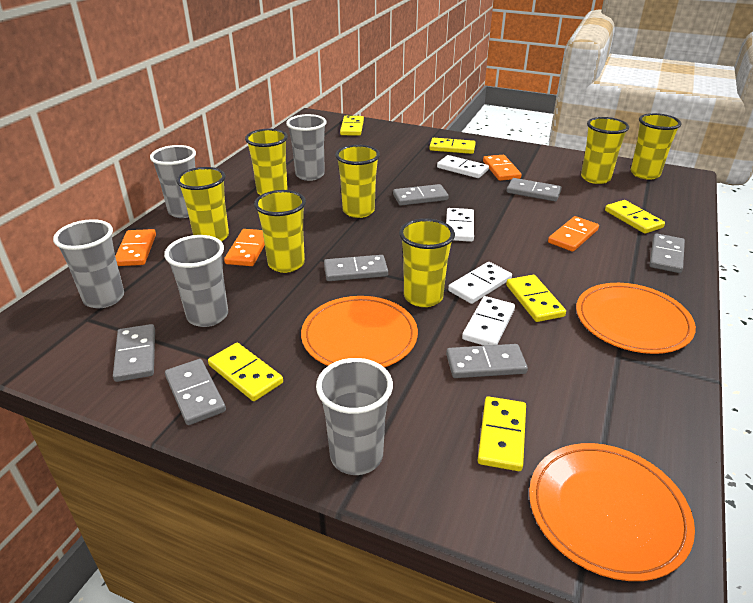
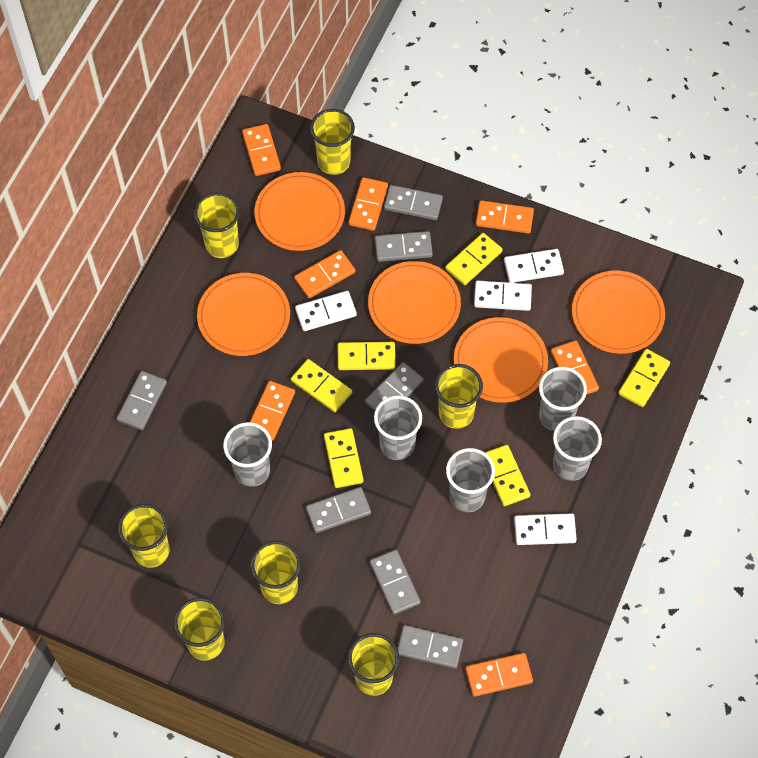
orange domino: 4 -> 7
orange plate: 3 -> 5

